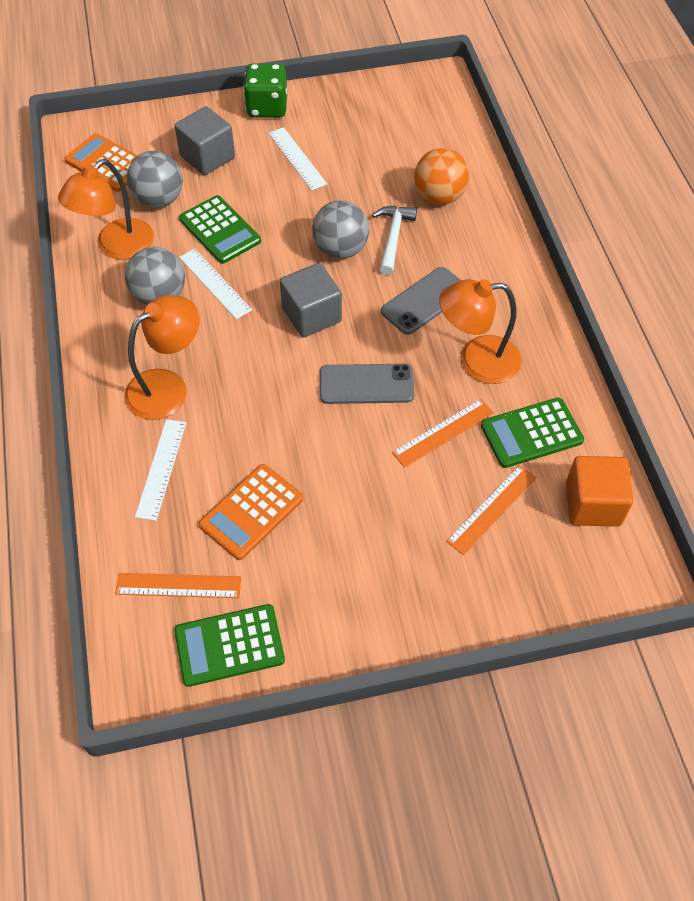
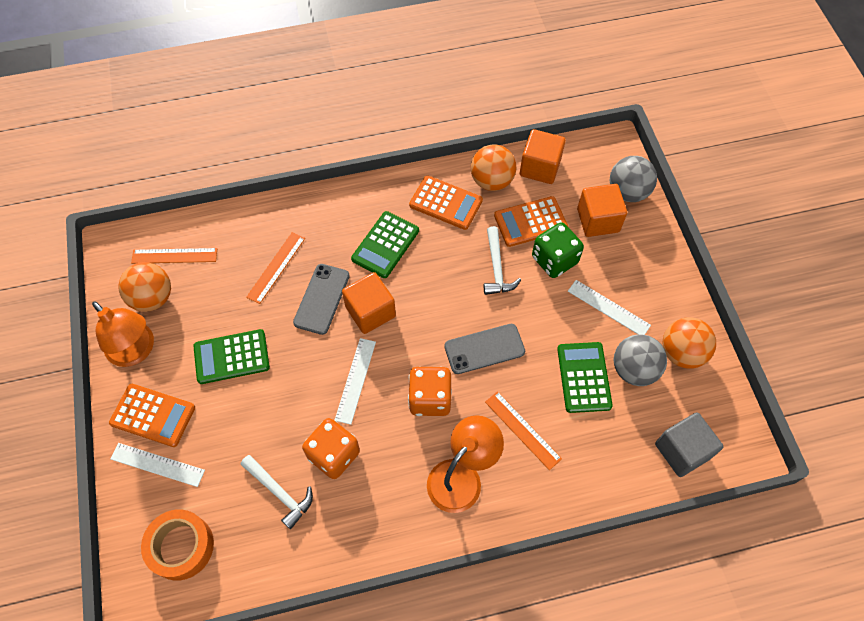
grey ball: 3 -> 2
grey cube: 2 -> 1
orange ball: 1 -> 3
orange calculator: 2 -> 3
orange cube: 1 -> 3
orange dice: 0 -> 2
orange lamp: 3 -> 2
orange tape: 0 -> 1
white hammer: 1 -> 2

